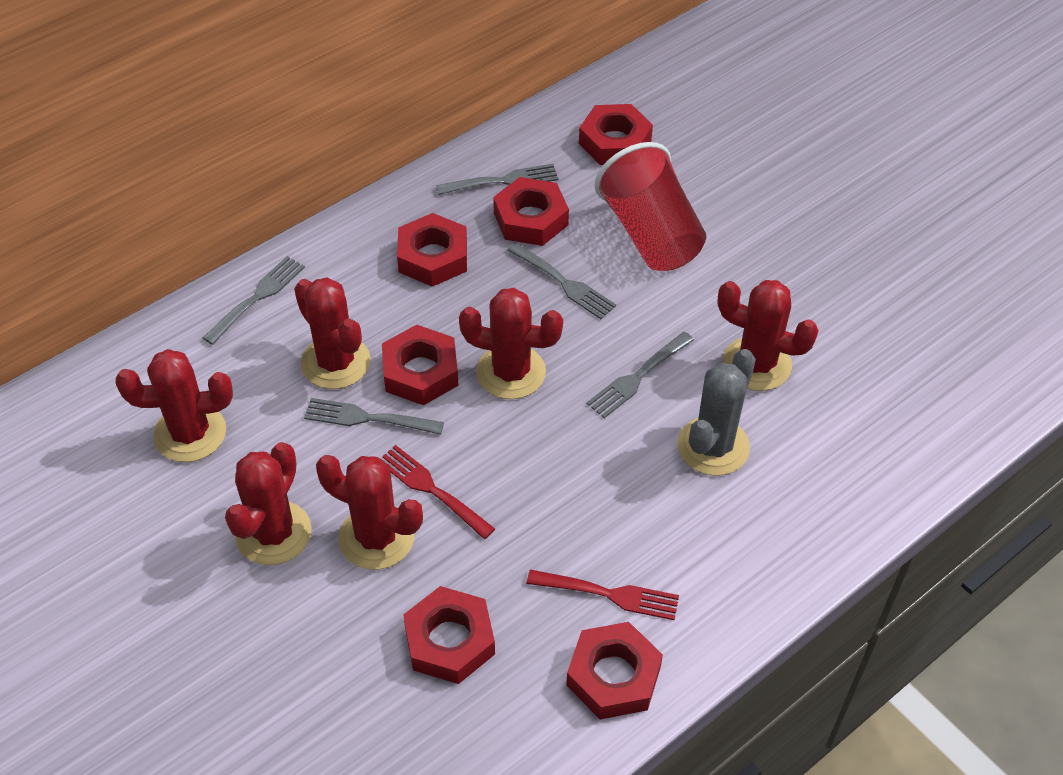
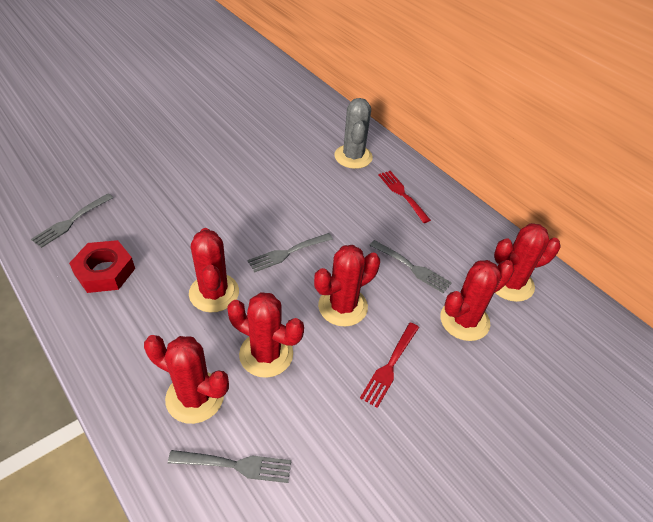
grey fork: 5 -> 4
red cup: 1 -> 0
red nut: 6 -> 1

